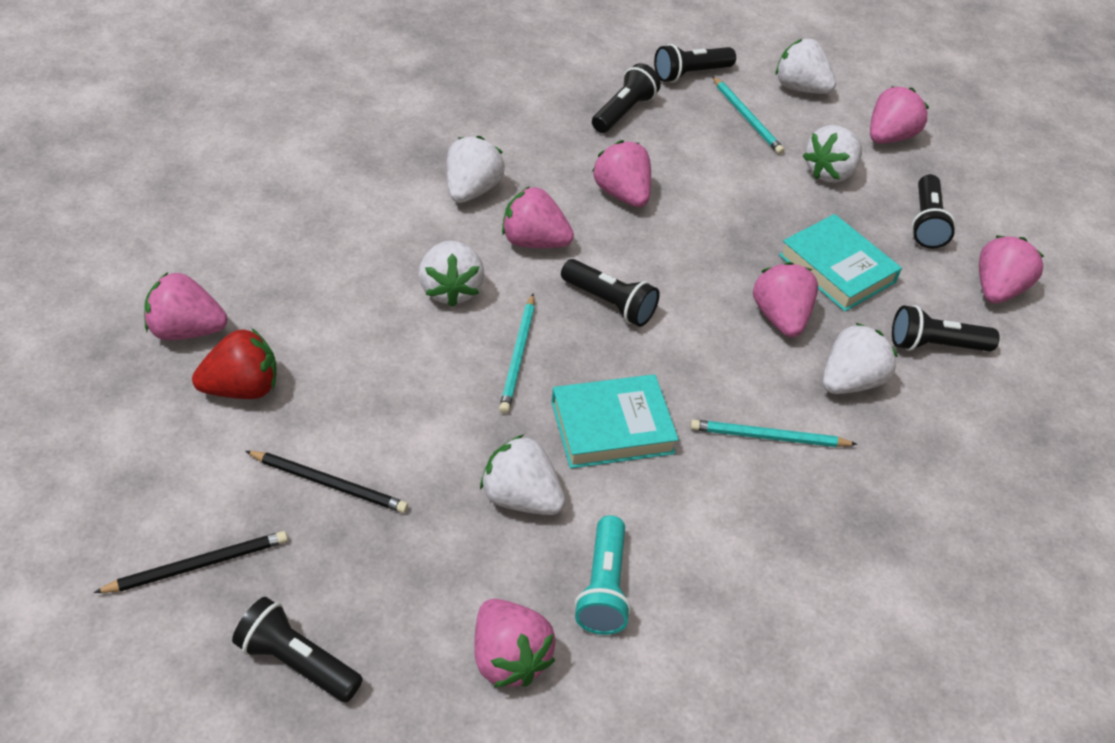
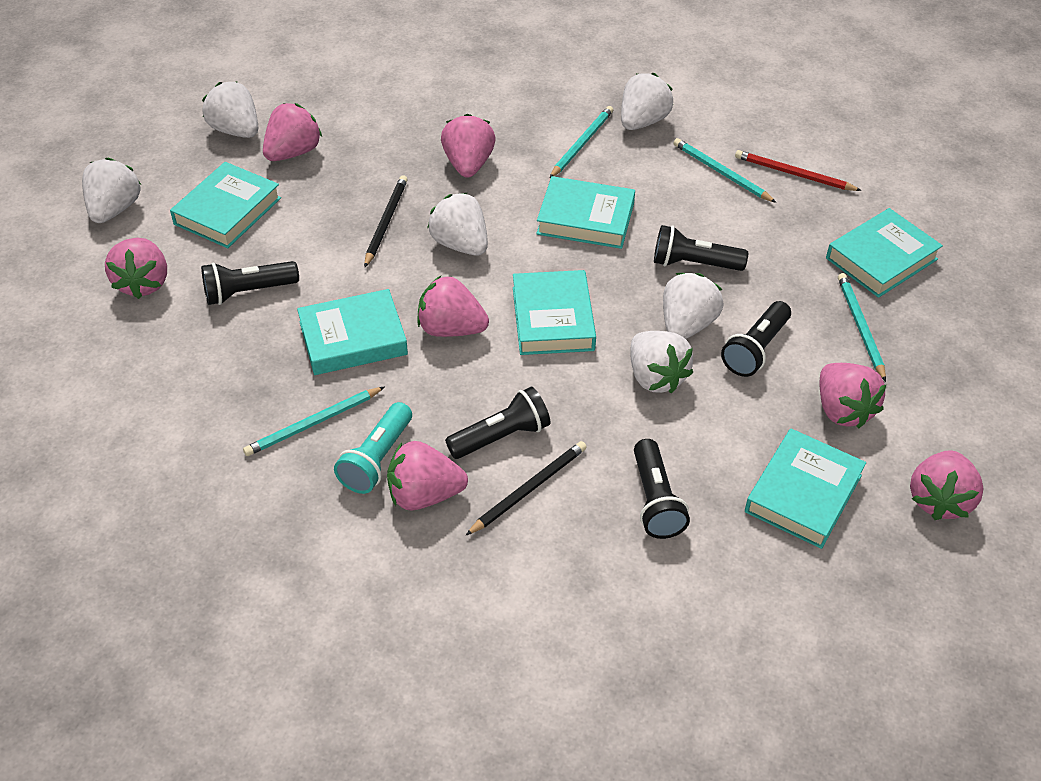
black flashlight: 6 -> 5
red pencil: 0 -> 1
red strawberry: 1 -> 0
turquoise book: 2 -> 6
turquoise pencil: 3 -> 4

